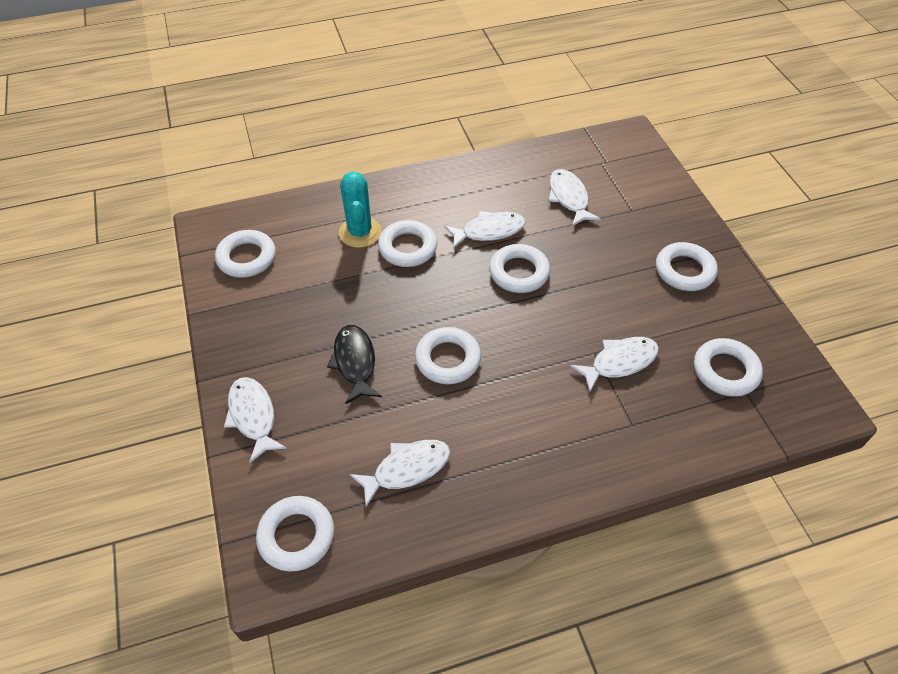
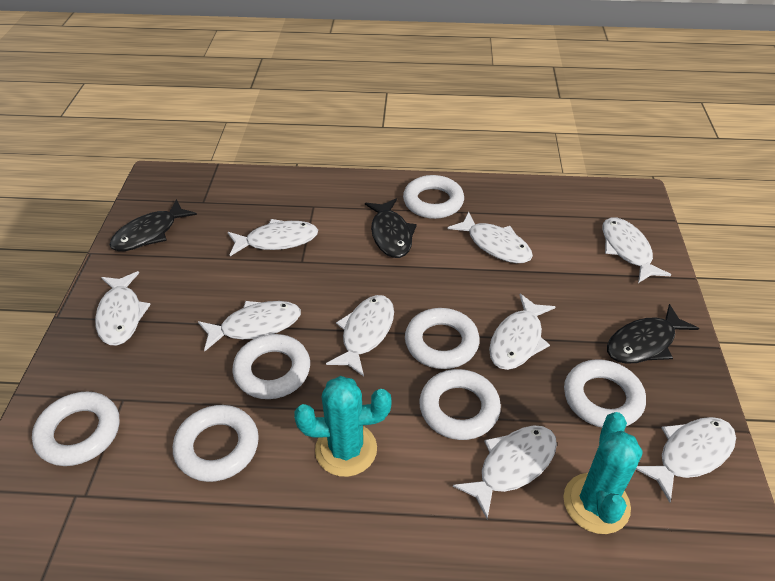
black fish: 1 -> 3
turquoise cactus: 1 -> 2
white fish: 5 -> 9

